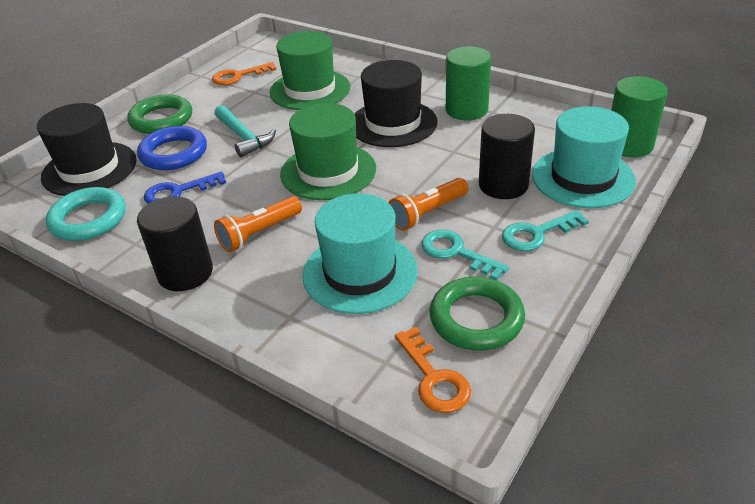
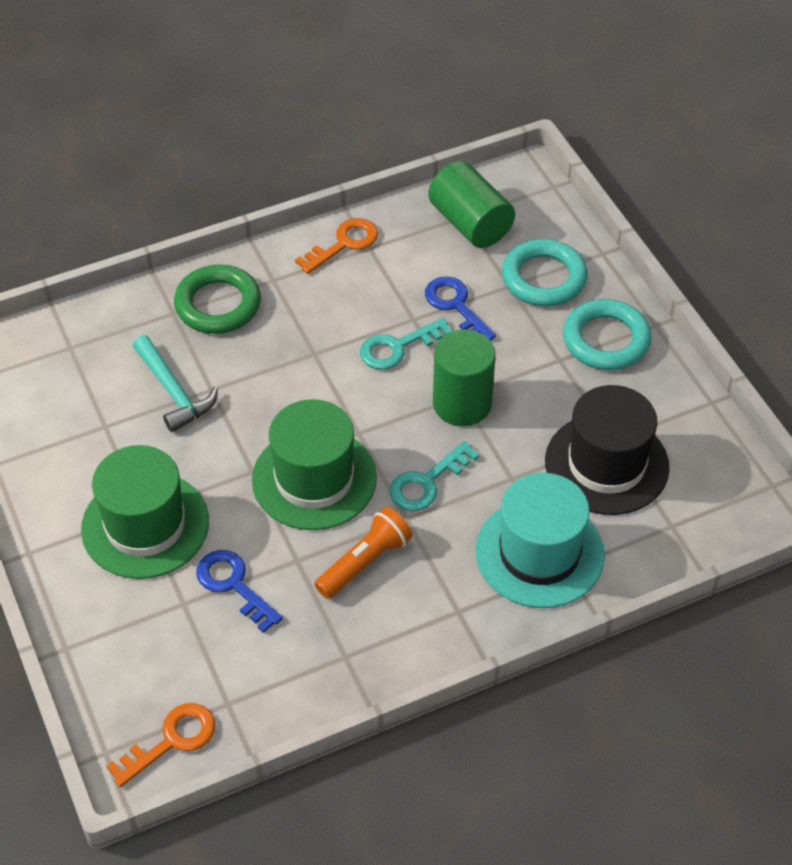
black cylinder: 2 -> 0
black hat: 2 -> 1
blue key: 1 -> 2
blue ring: 1 -> 0
green ring: 2 -> 1
orange flashlight: 2 -> 1
turquoise hat: 2 -> 1
turquoise ring: 1 -> 2

